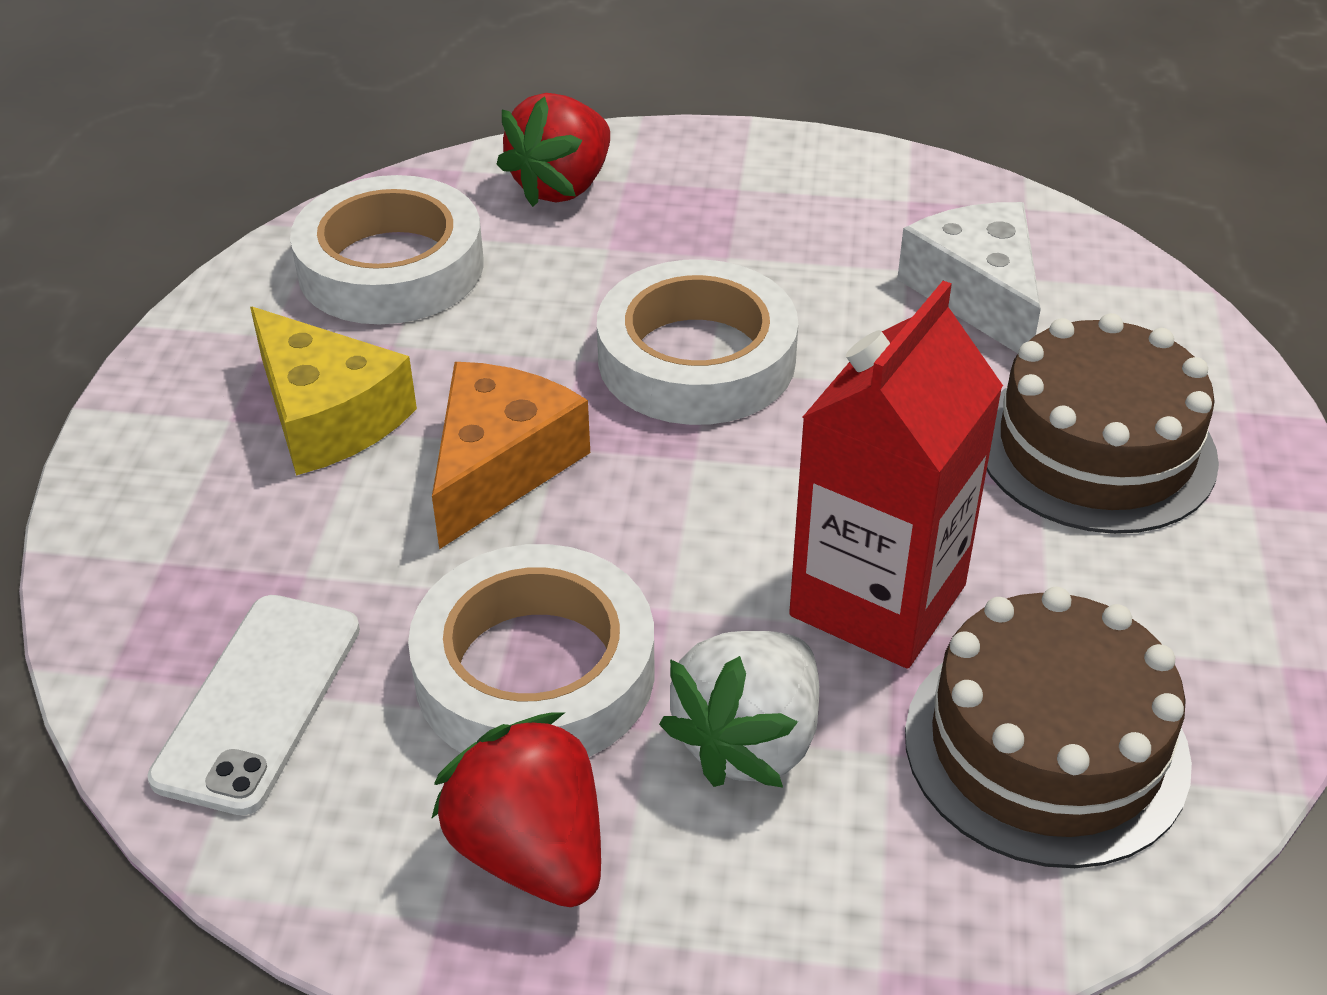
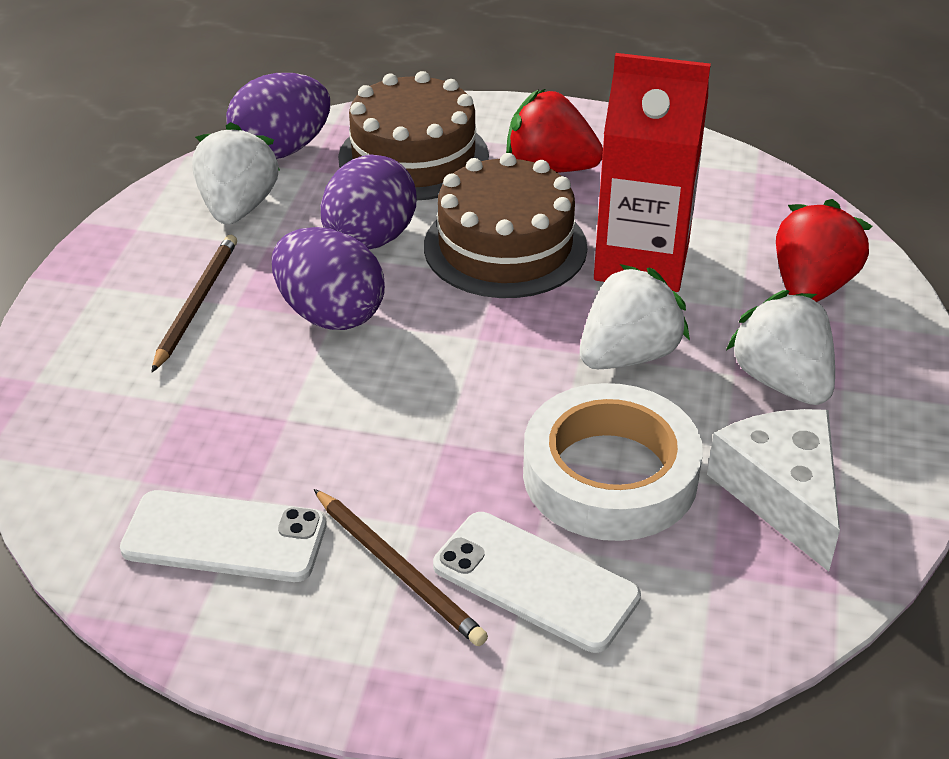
brown pencil: 0 -> 2
orange cheese: 1 -> 0
purple egg: 0 -> 3
white phone: 1 -> 2
white strawberry: 1 -> 3
white tape: 3 -> 1
yellow cheese: 1 -> 0

